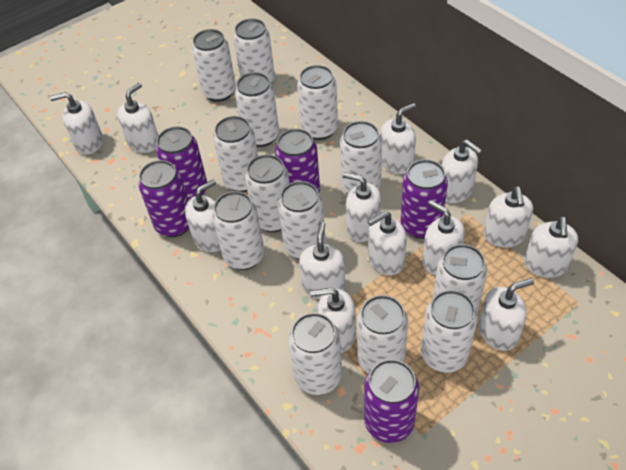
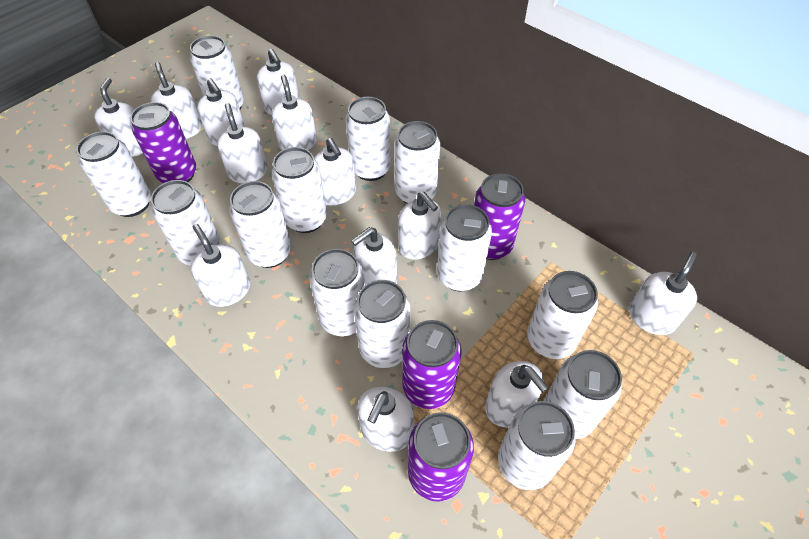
purple can: 5 -> 4

